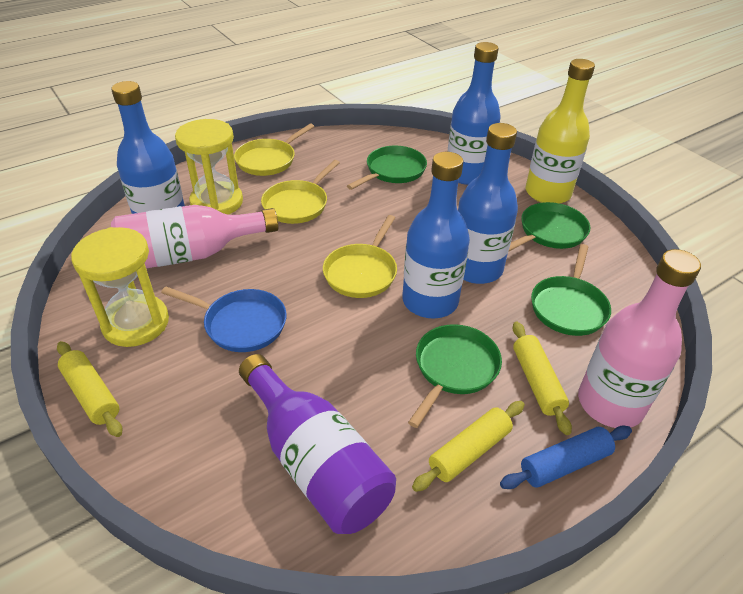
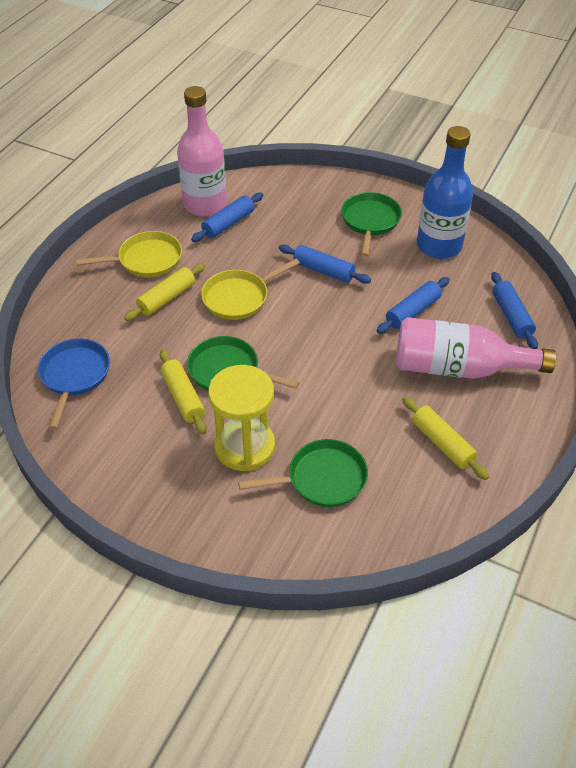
blue bottle: 4 -> 1
blue rolling pin: 1 -> 4
green pan: 4 -> 3
purple bottle: 1 -> 0
yellow bottle: 1 -> 0
yellow hourglass: 2 -> 1
yellow pan: 3 -> 2

